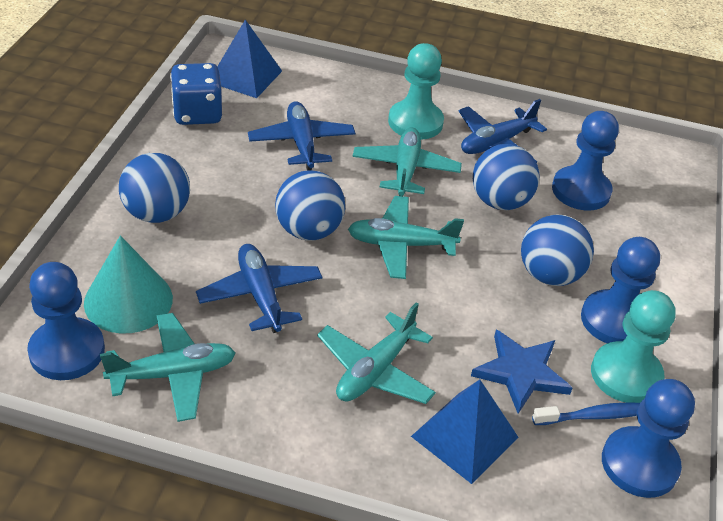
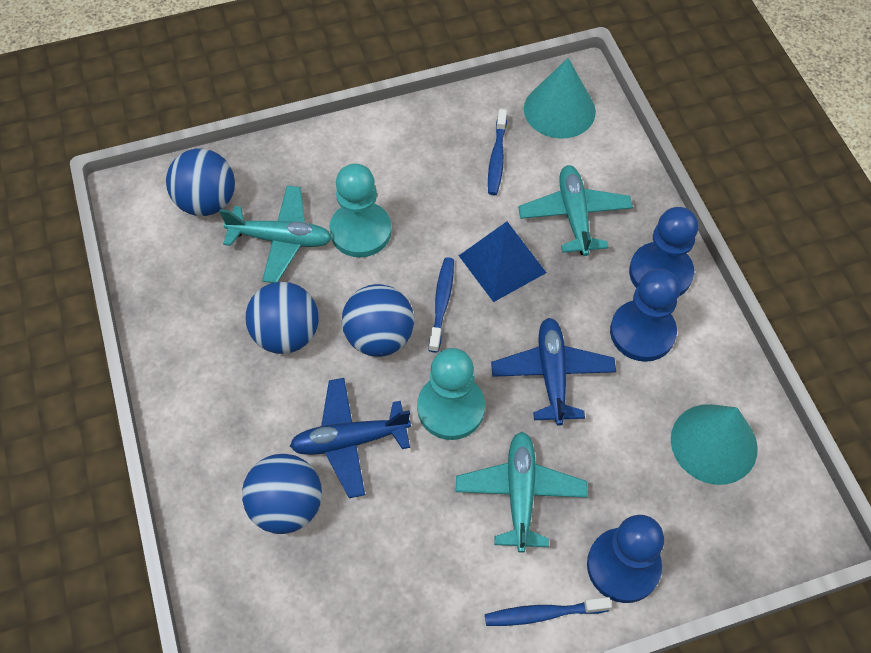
blue dice: 1 -> 0
blue pawn: 4 -> 3
blue plane: 3 -> 2
blue pyramid: 2 -> 1
blue star: 1 -> 0
blue toothbrush: 1 -> 3
turquoise cone: 1 -> 2
turquoise plane: 4 -> 3

